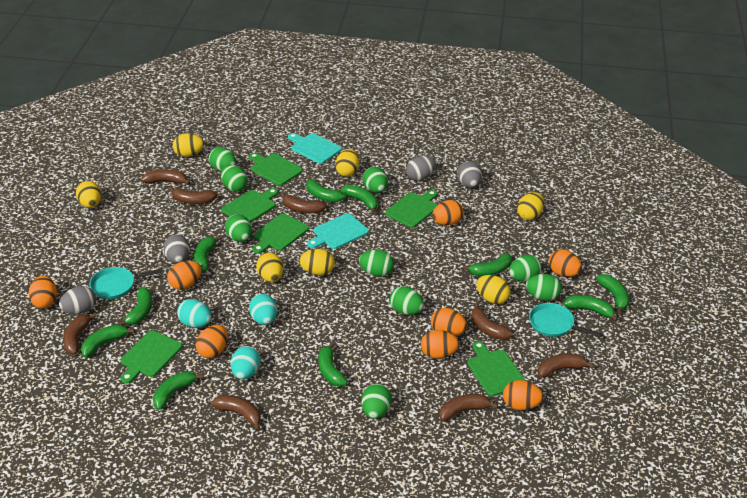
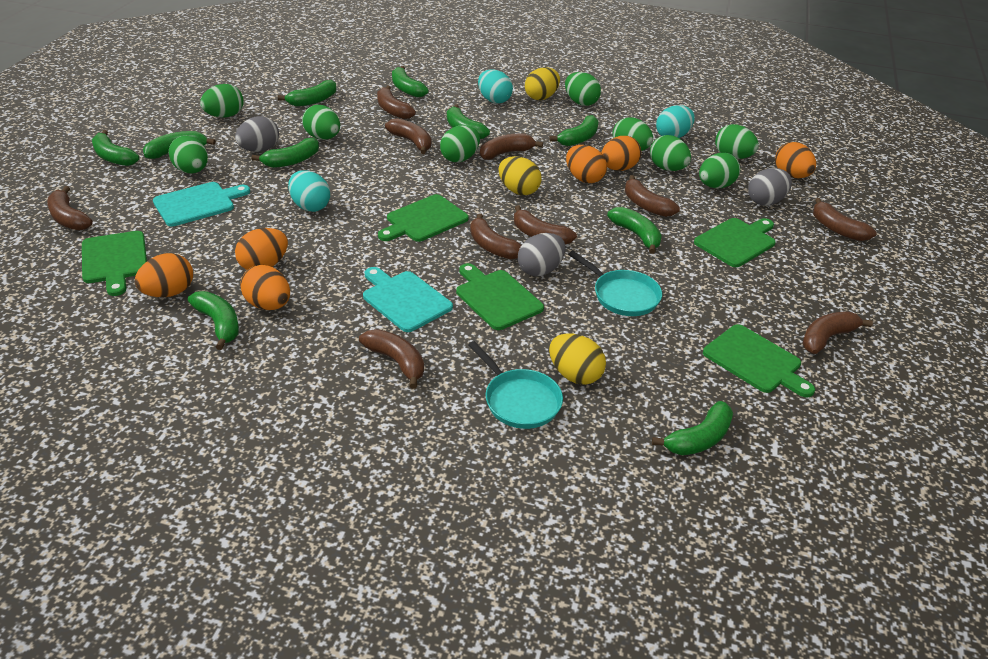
brown banana: 8 -> 10
green cutting board: 6 -> 5
grey egg: 4 -> 3
orange egg: 8 -> 6
yellow egg: 7 -> 3

